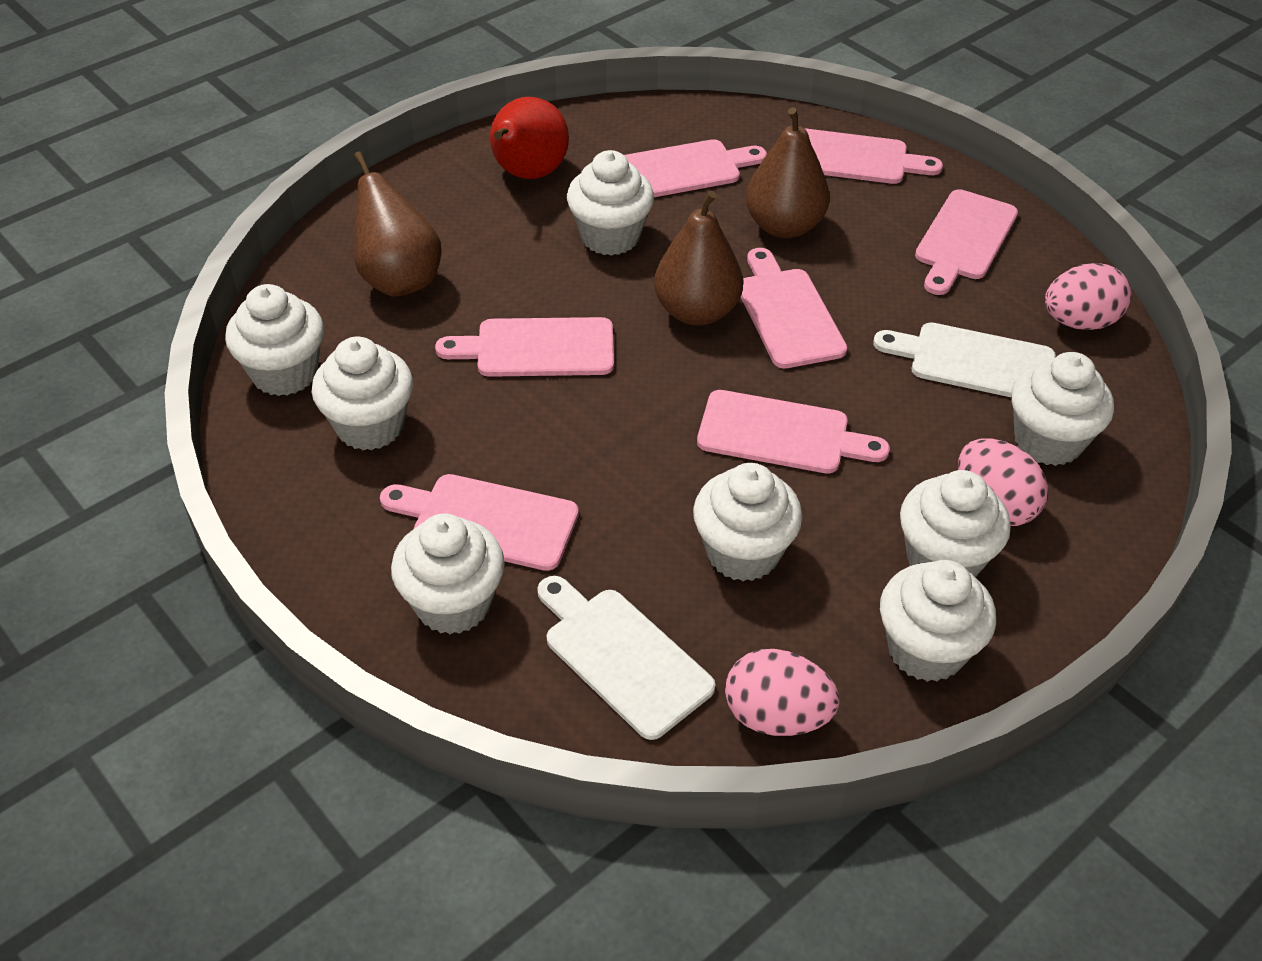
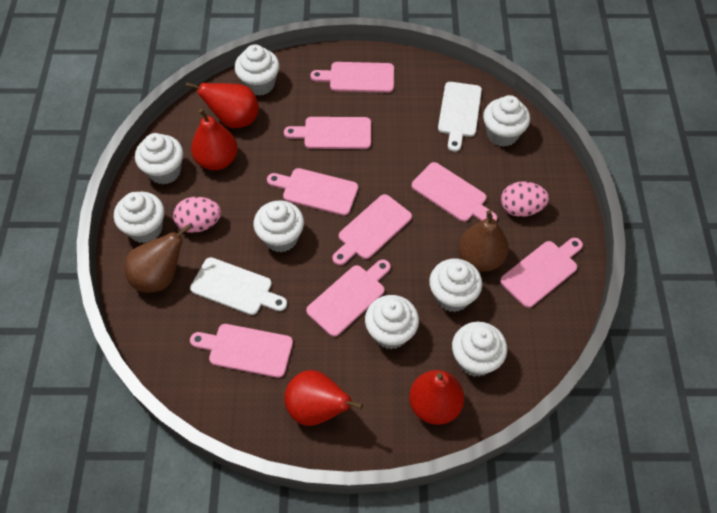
brown pear: 3 -> 2
pink cutting board: 7 -> 8
pink egg: 3 -> 2
red pear: 1 -> 4

